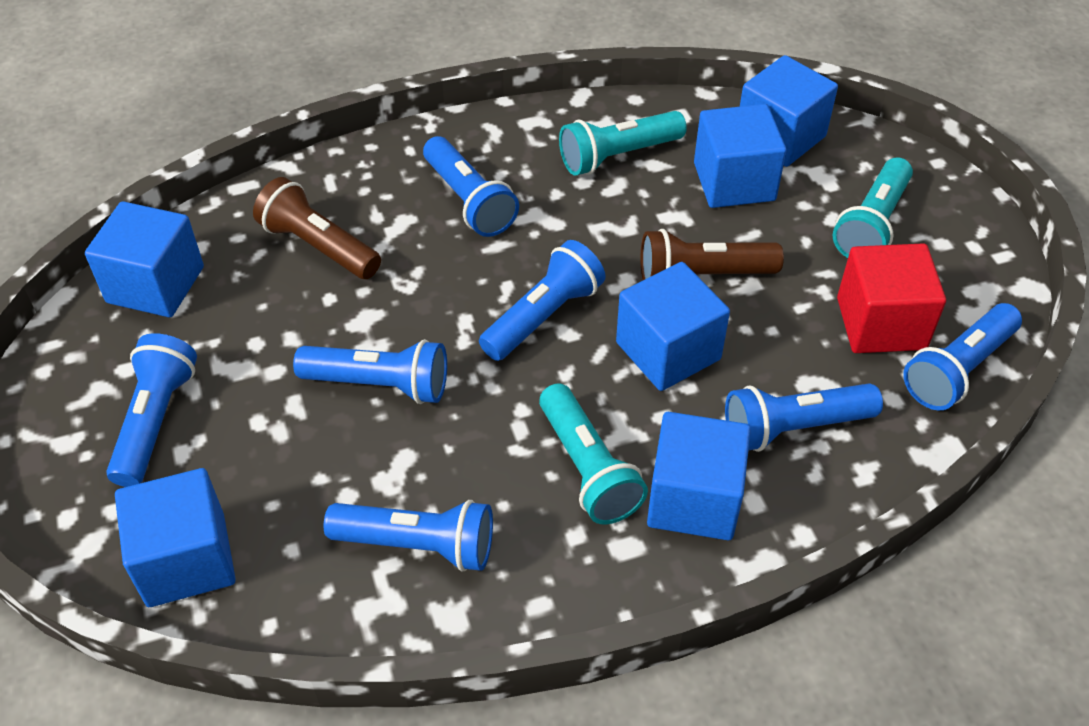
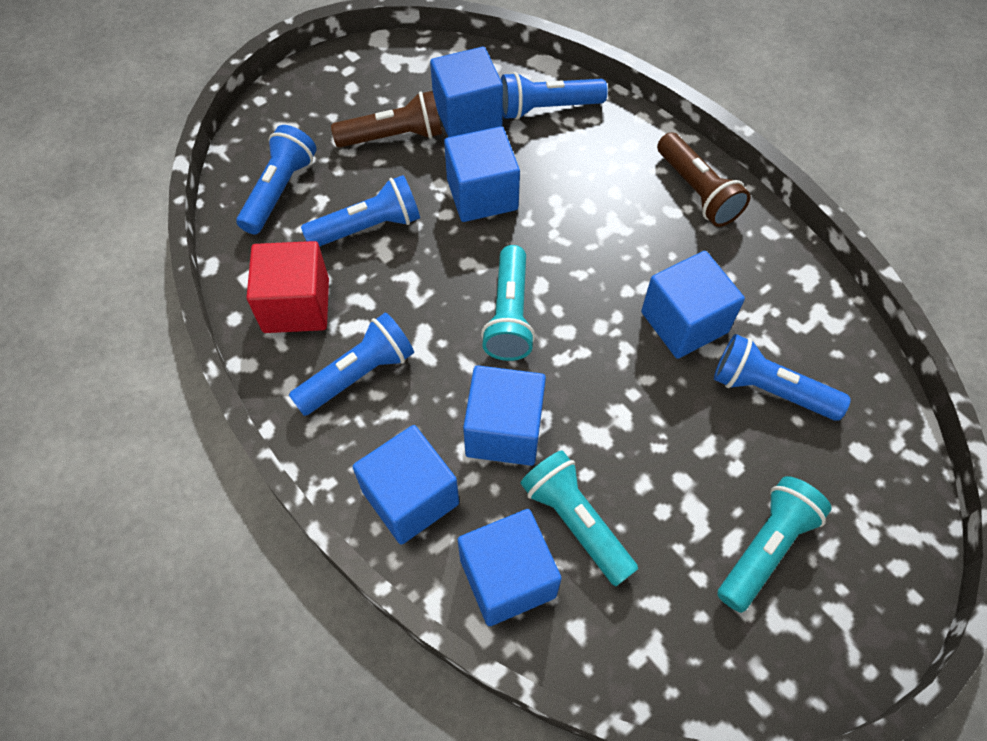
blue flashlight: 7 -> 5

